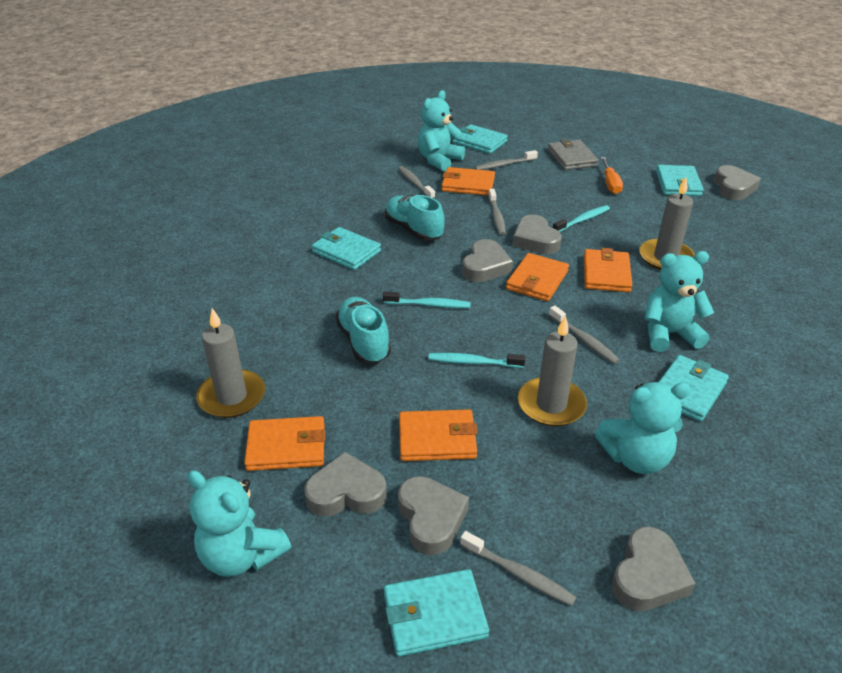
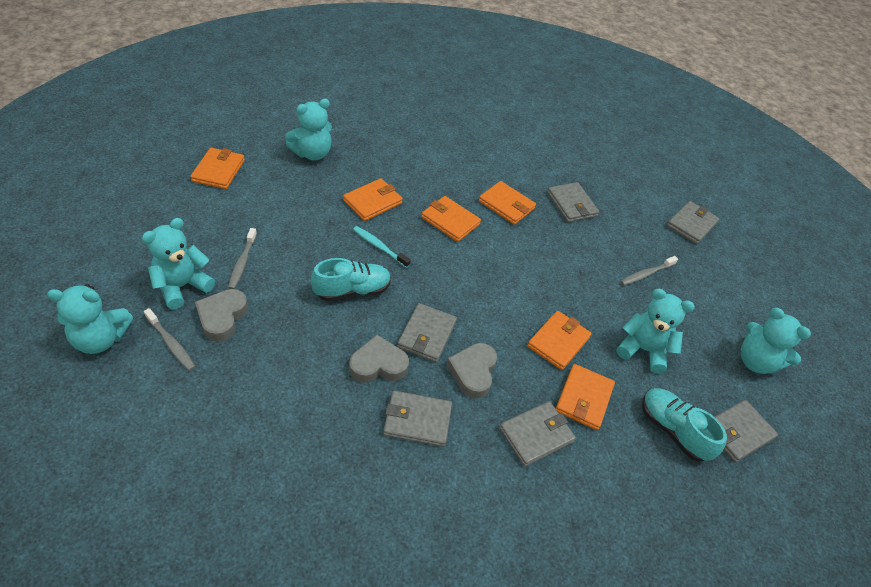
grey candle: 3 -> 0
grey heart: 6 -> 3
grey toothbrush: 5 -> 3
grey wallet: 1 -> 6
orange screwdriver: 1 -> 0
orange wallet: 5 -> 6
turquoise teddy bear: 4 -> 5
turquoise toothbrush: 3 -> 1
turquoise wallet: 5 -> 0

